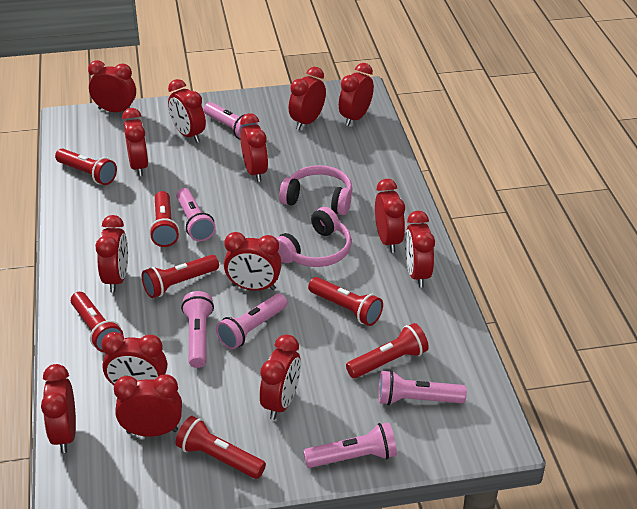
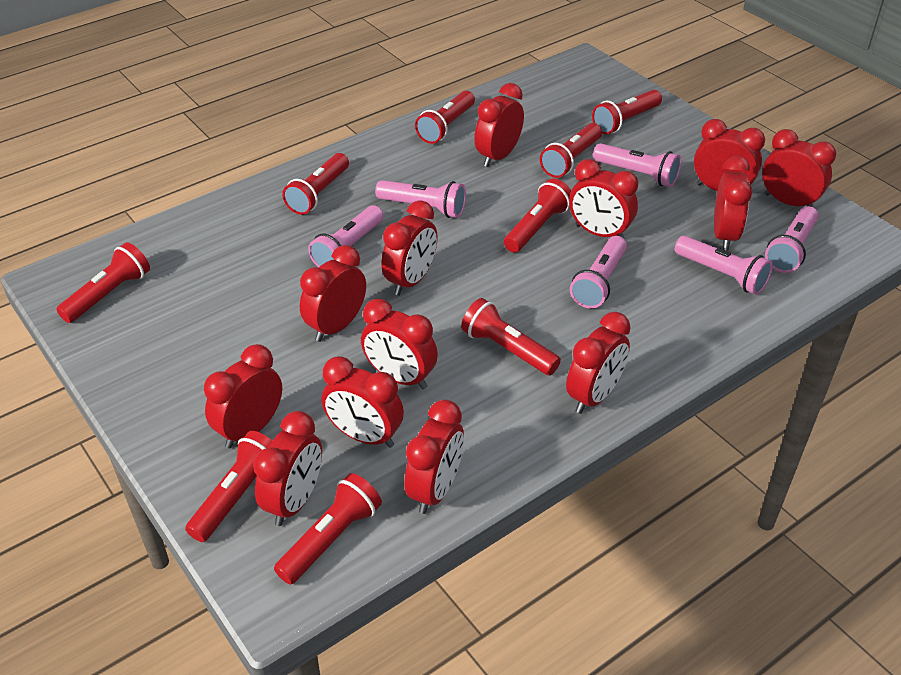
pink headphones: 2 -> 0
red clock: 14 -> 13
red flashlight: 7 -> 9

